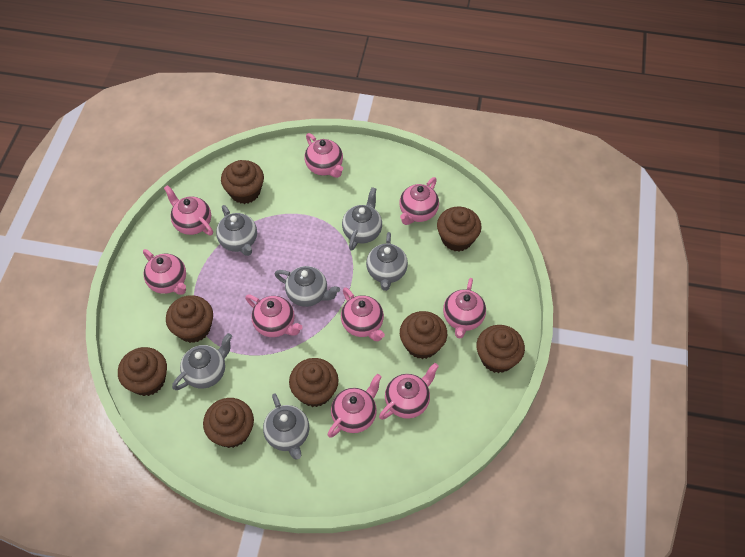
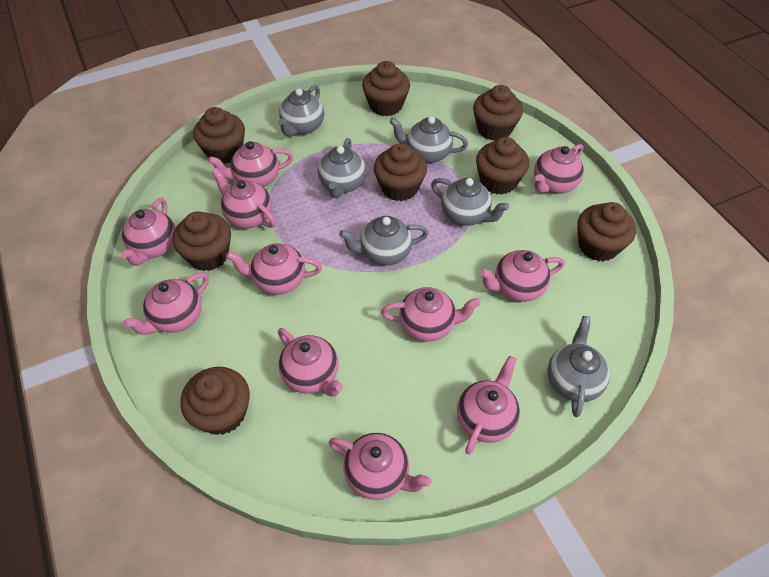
pink teapot: 9 -> 11

